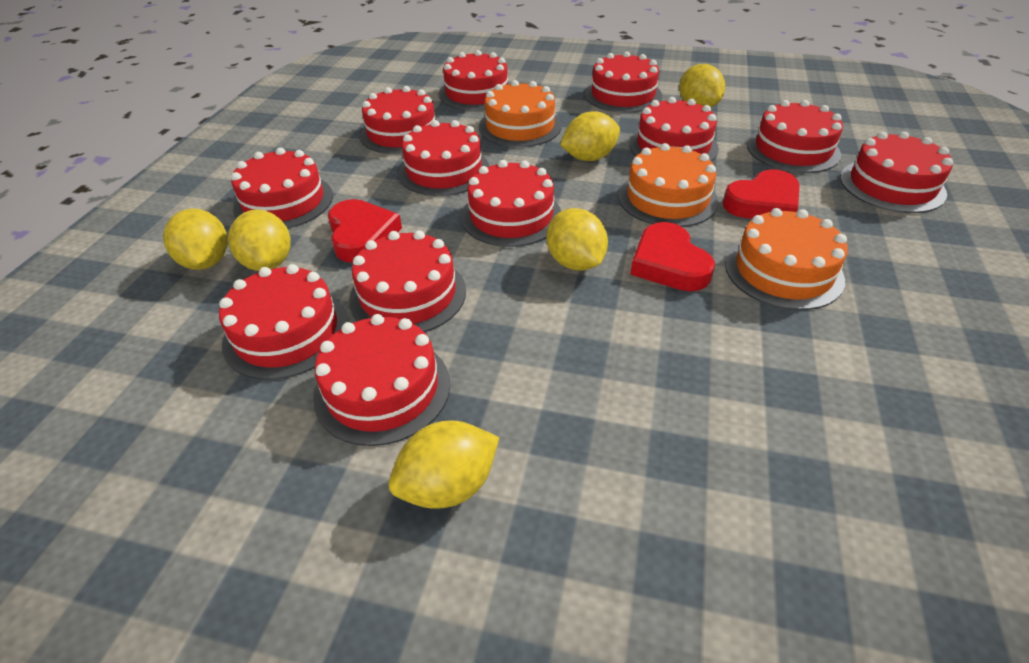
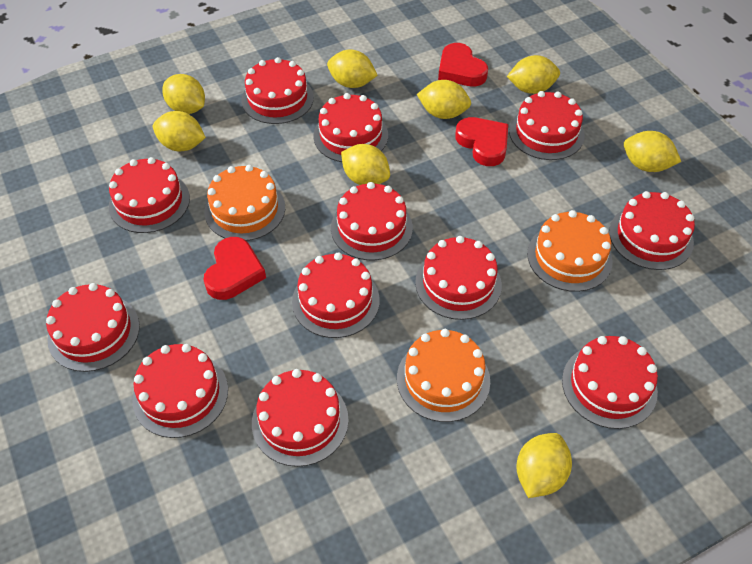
yellow lemon: 6 -> 8

